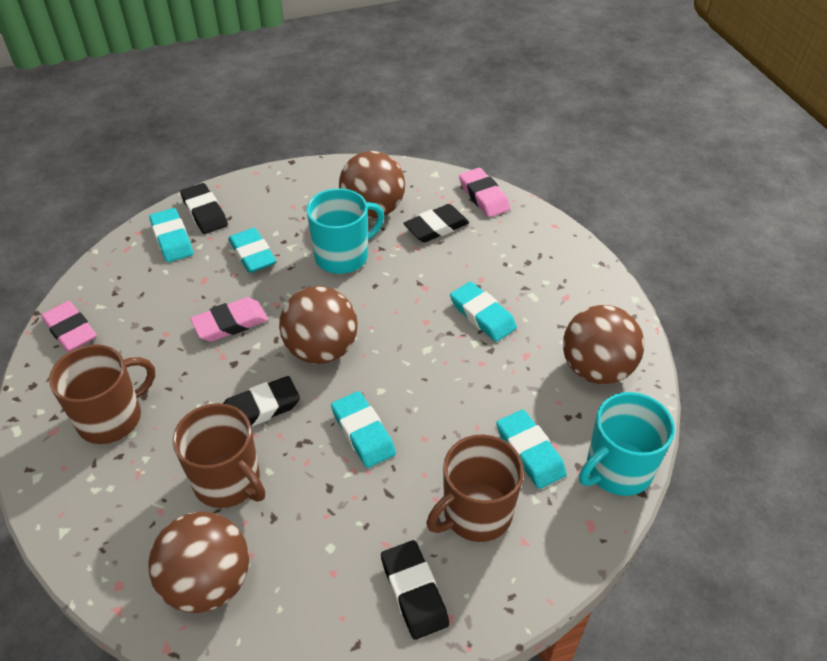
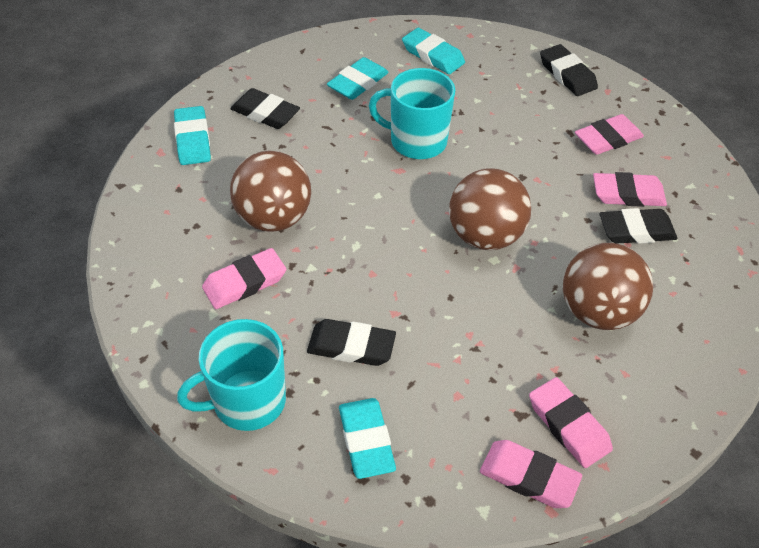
brown ball: 4 -> 3
brown mug: 3 -> 0
pink eraser: 3 -> 5
turquoise eraser: 5 -> 4

